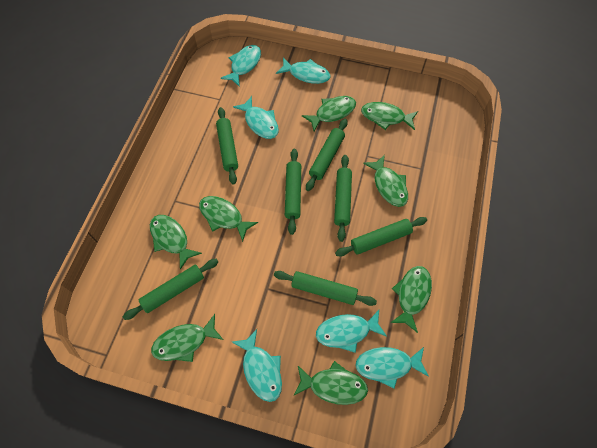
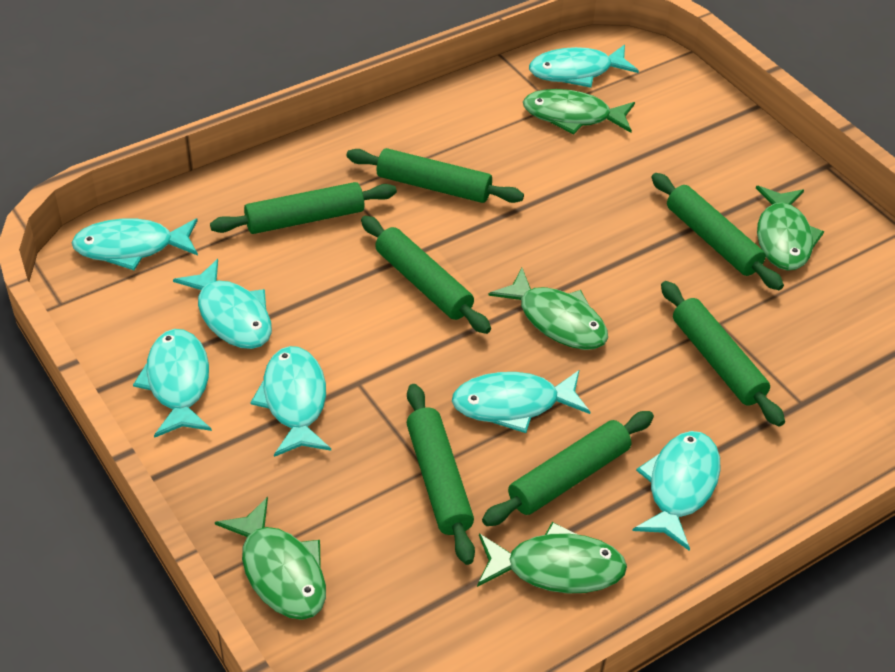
green fish: 8 -> 5
turquoise fish: 6 -> 7

